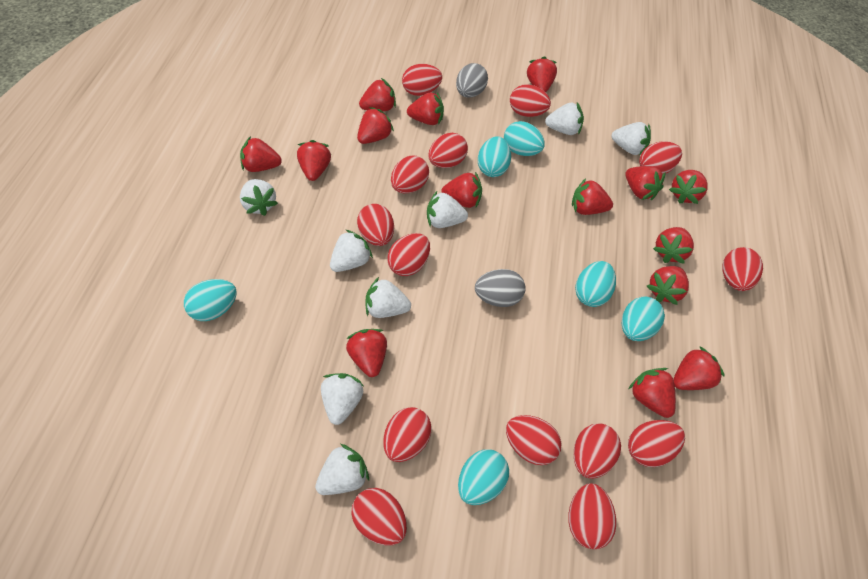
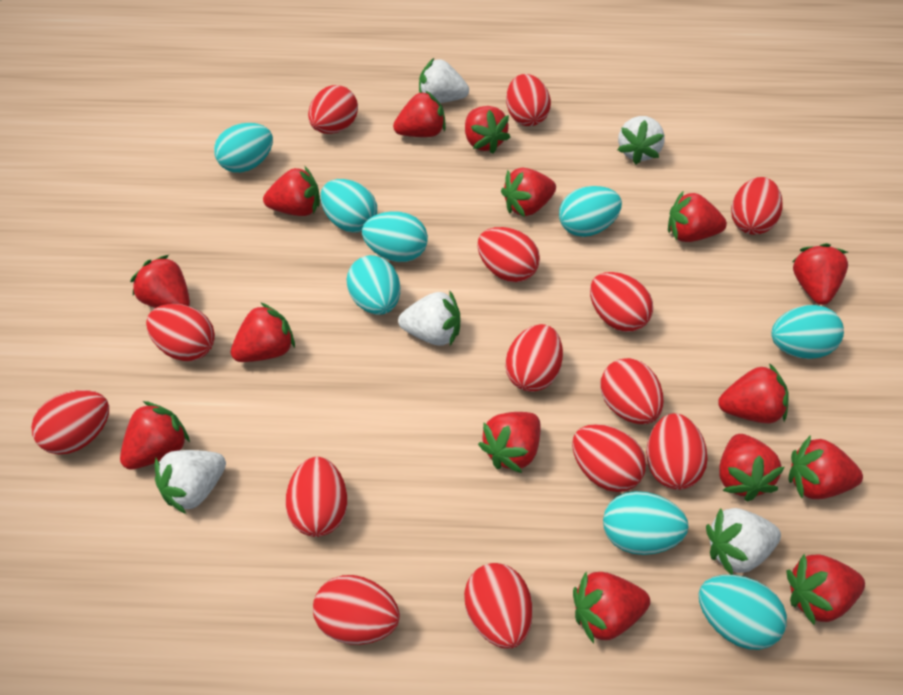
grey egg: 2 -> 0
turquoise egg: 6 -> 8
white strawberry: 8 -> 5

